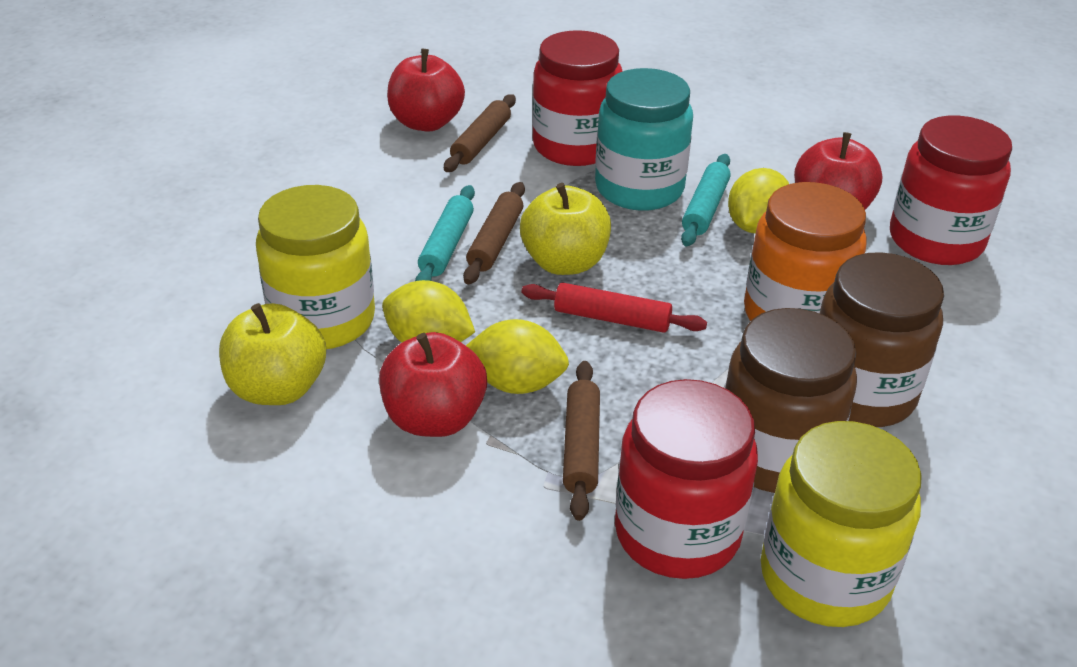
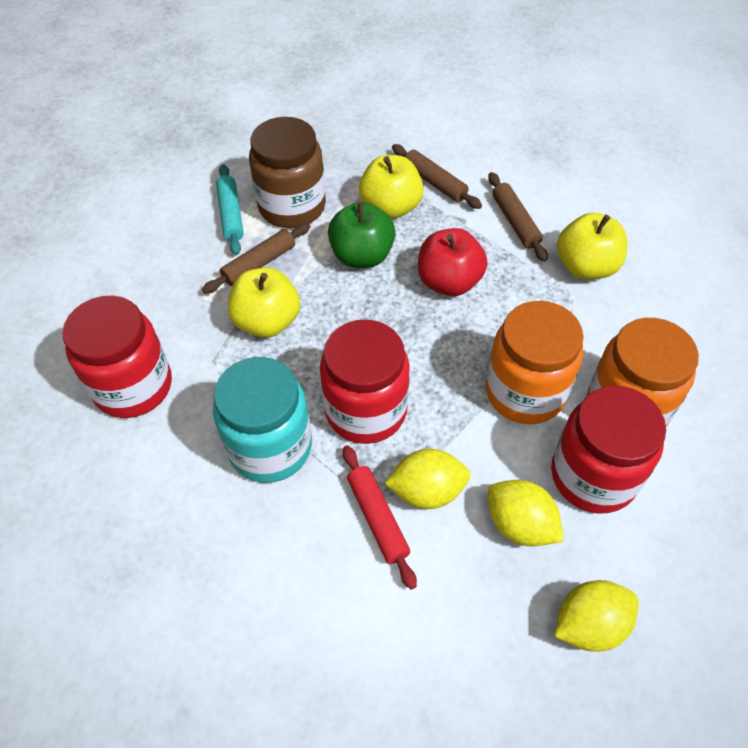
brown jar: 2 -> 1
green apple: 0 -> 1
orange jar: 1 -> 2
red apple: 3 -> 1
turquoise rolling pin: 2 -> 1
yellow apple: 2 -> 3
yellow jar: 2 -> 0

